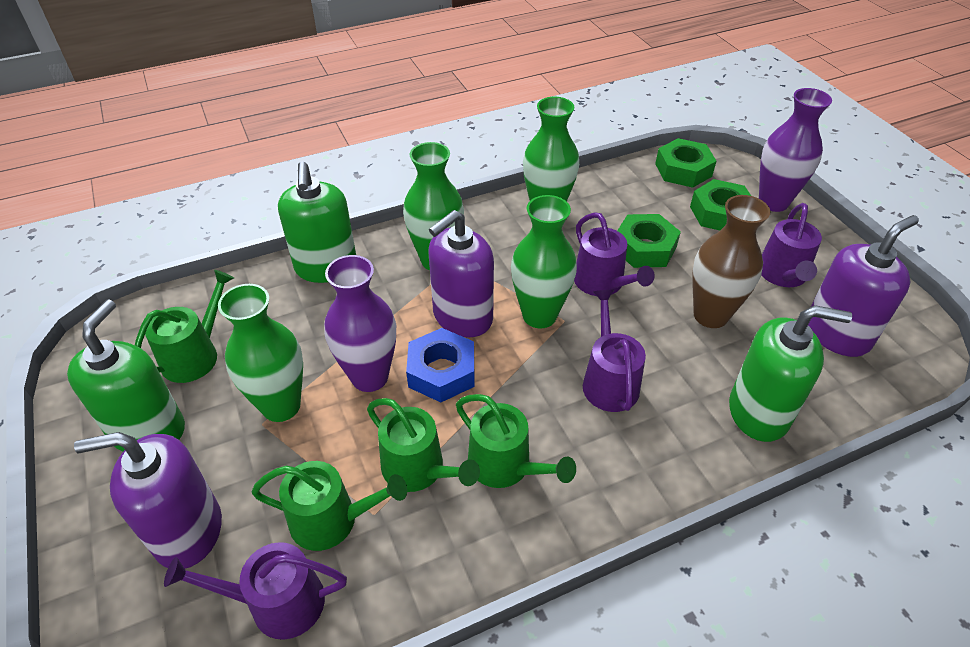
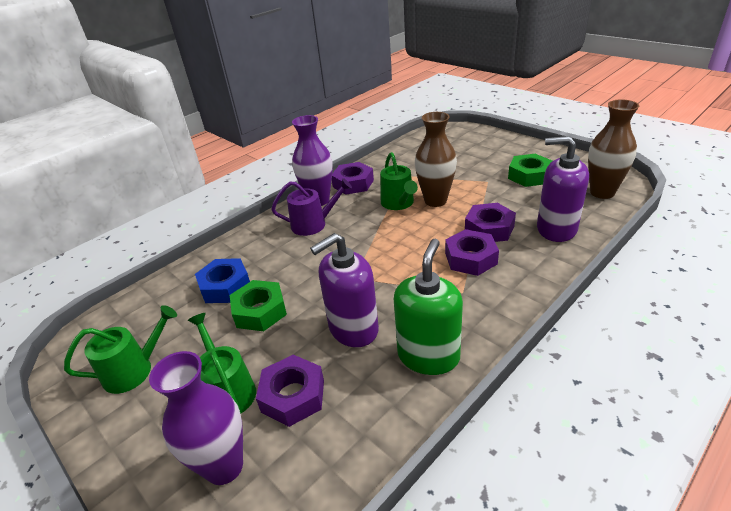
brown vase: 1 -> 2
green nut: 3 -> 2
green soap dispenser: 3 -> 1
green vase: 4 -> 0
green watering can: 4 -> 3
purple nut: 0 -> 4
purple soap dispenser: 3 -> 2
purple watering can: 4 -> 1

